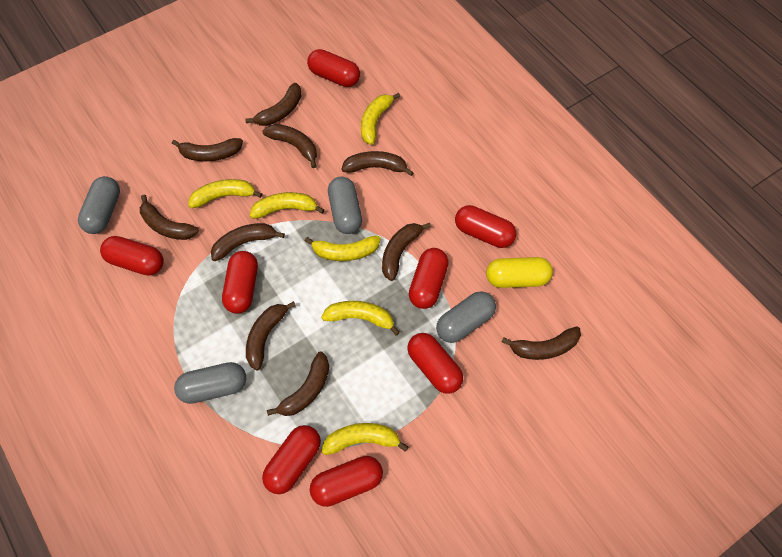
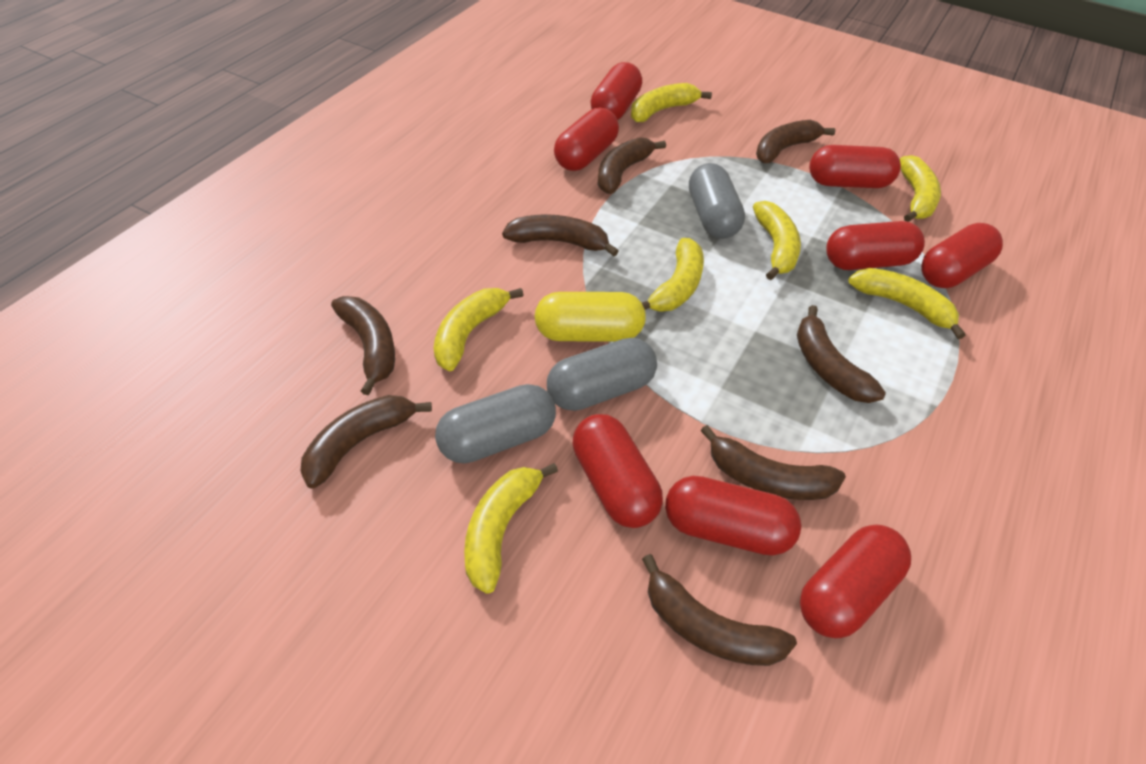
brown banana: 10 -> 8
grey capsule: 4 -> 3
yellow banana: 6 -> 7

